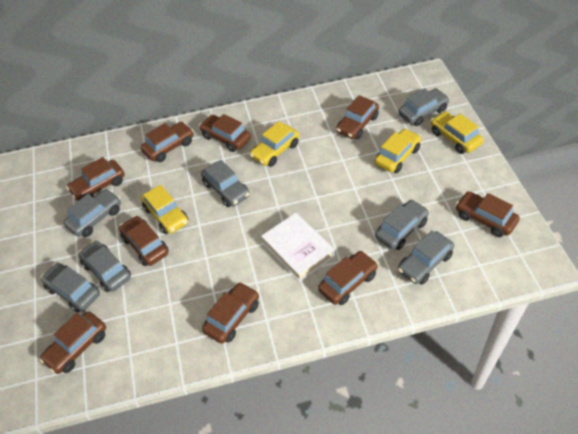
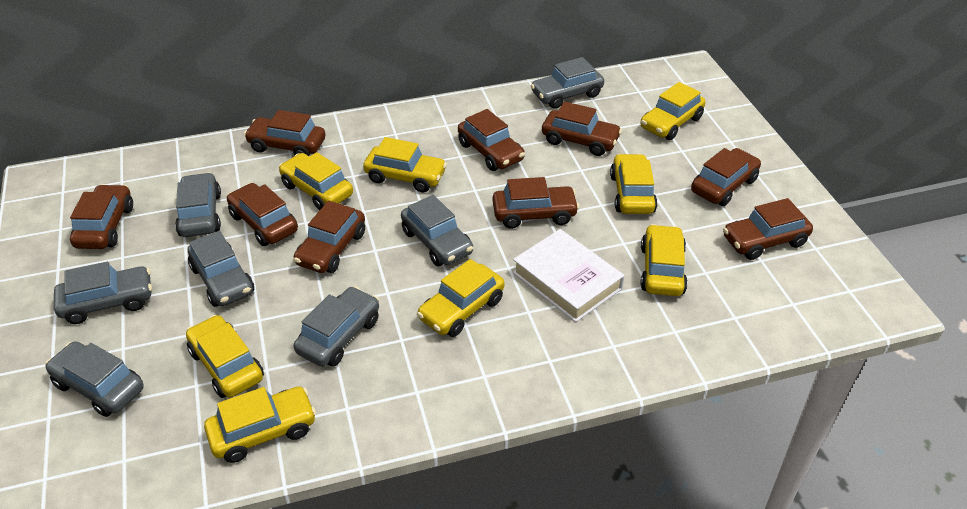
yellow car: 4 -> 8

